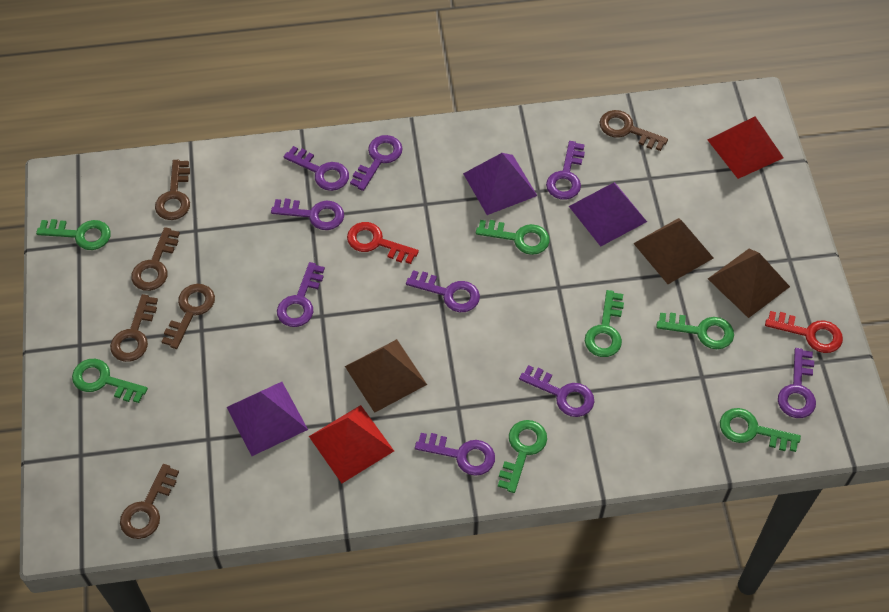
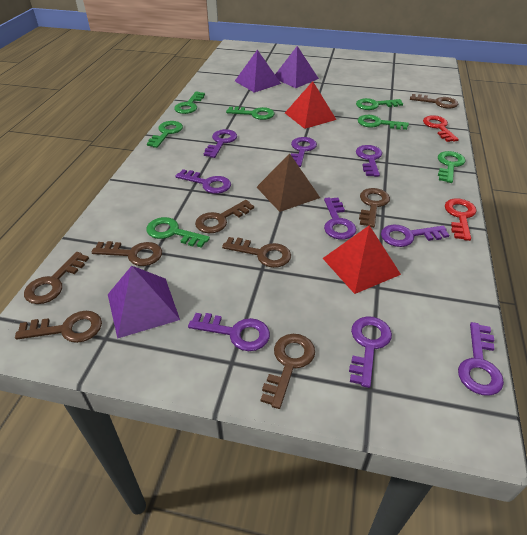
brown key: 6 -> 8
brown pyramid: 3 -> 1

